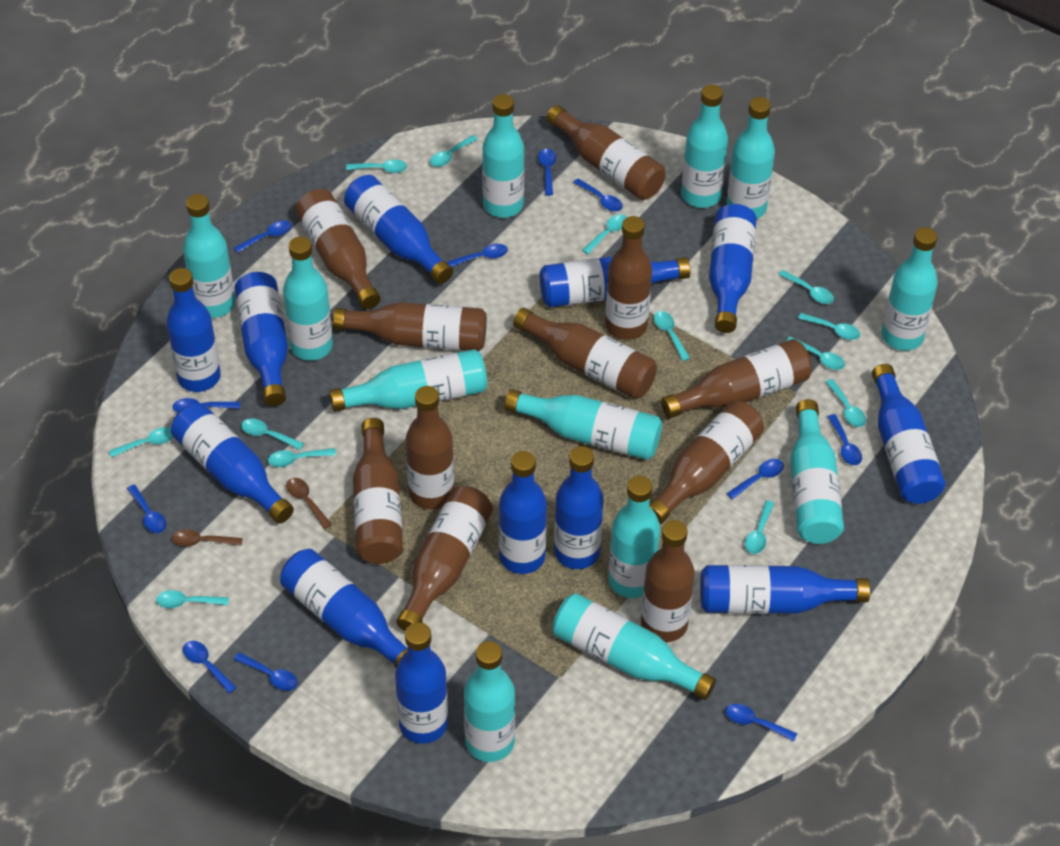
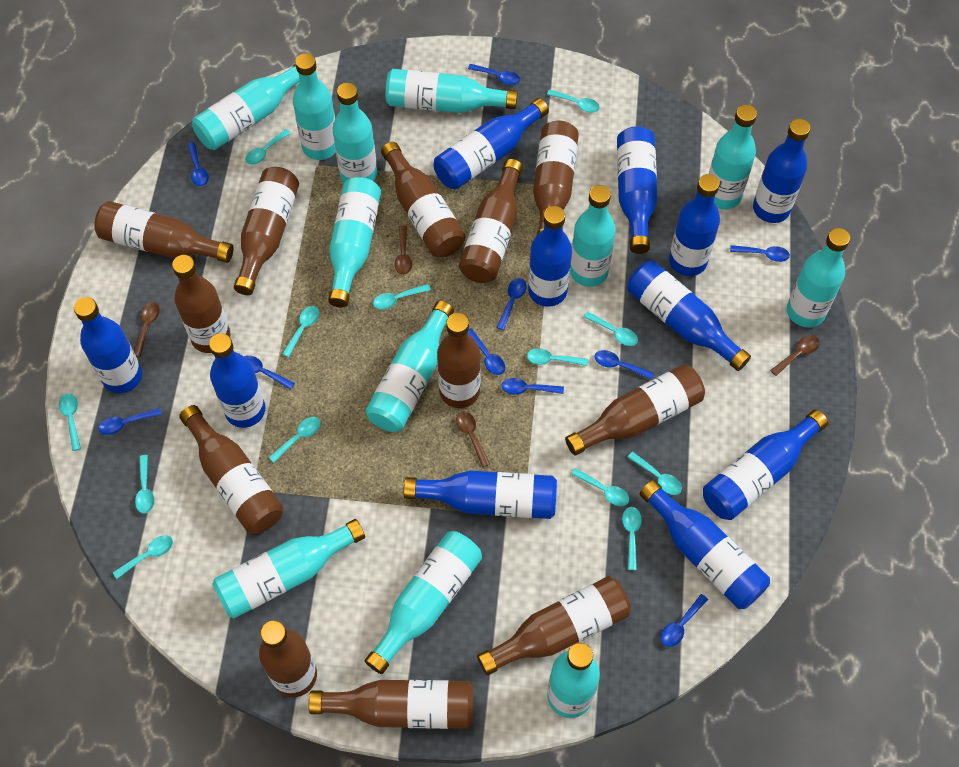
blue bottle: 12 -> 11
blue spoon: 11 -> 10
brown bottle: 11 -> 12
brown spoon: 2 -> 4

